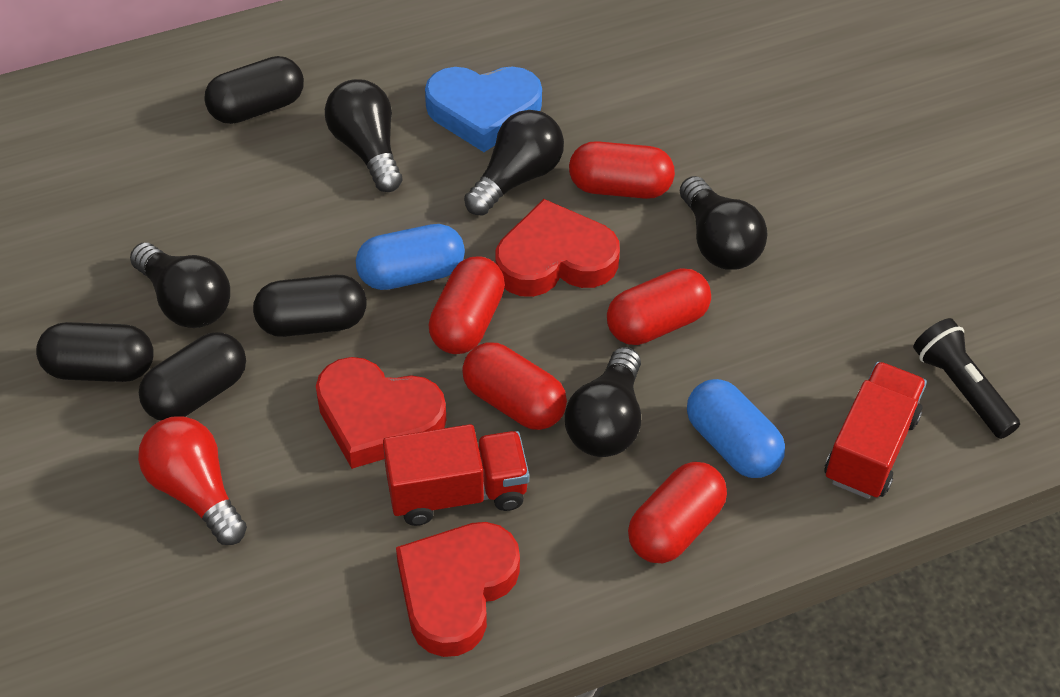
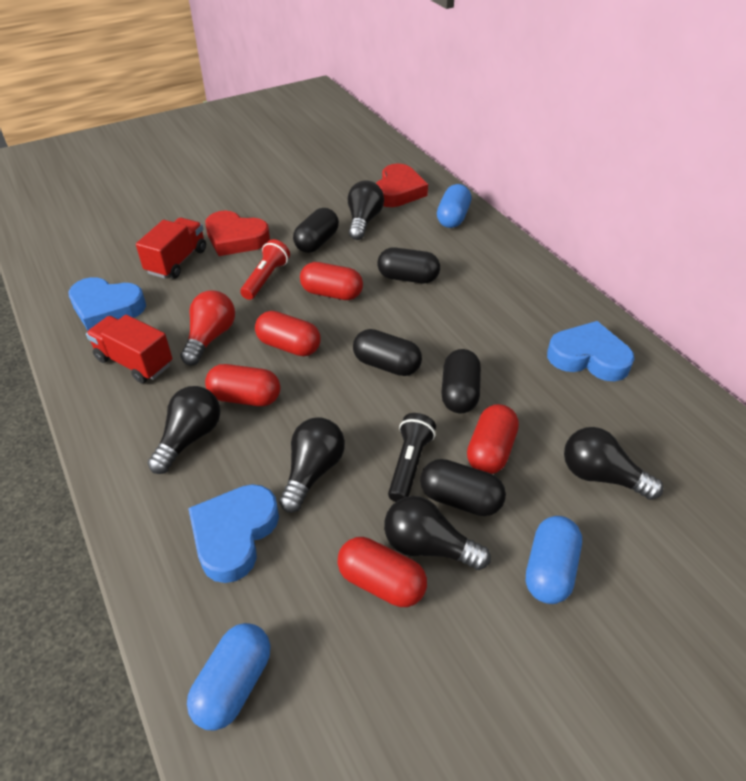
black capsule: 4 -> 5
blue capsule: 2 -> 3
blue heart: 1 -> 3
red flashlight: 0 -> 1
red heart: 3 -> 2

